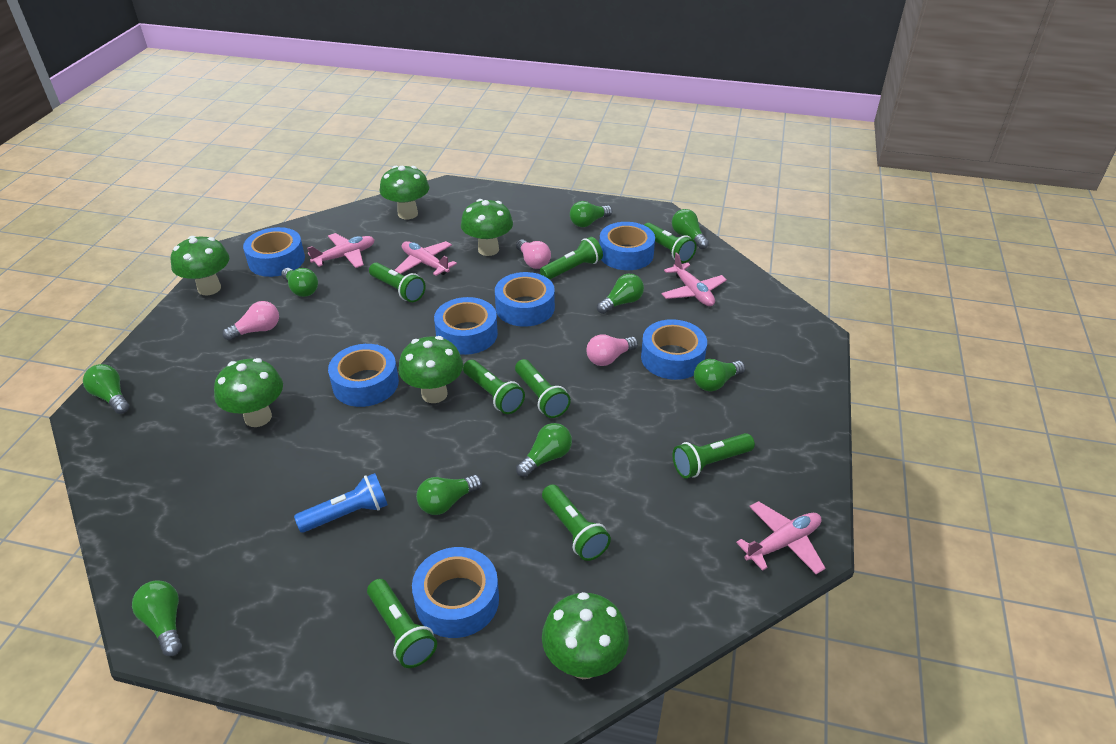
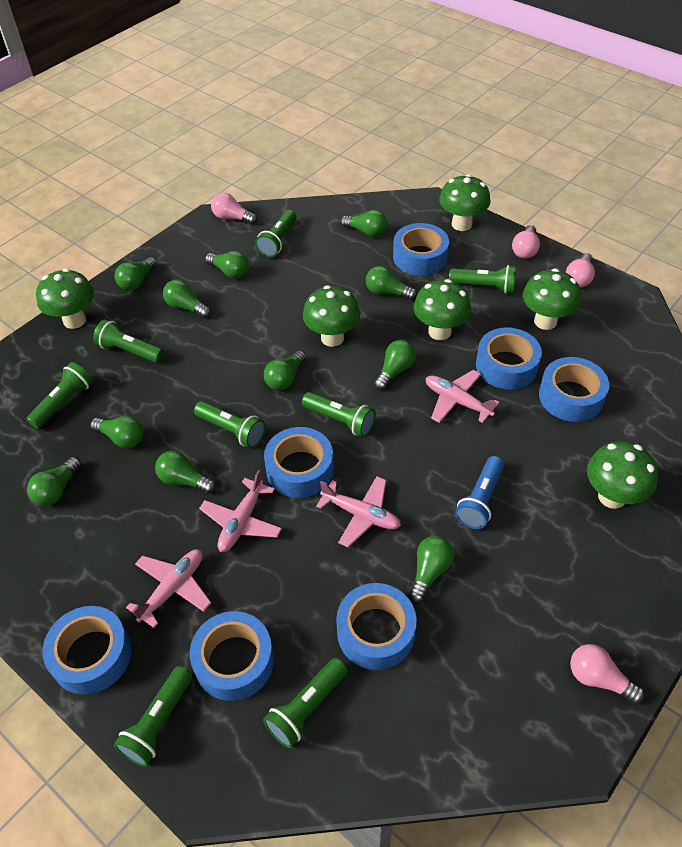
green light bulb: 9 -> 11
pink light bulb: 3 -> 4

